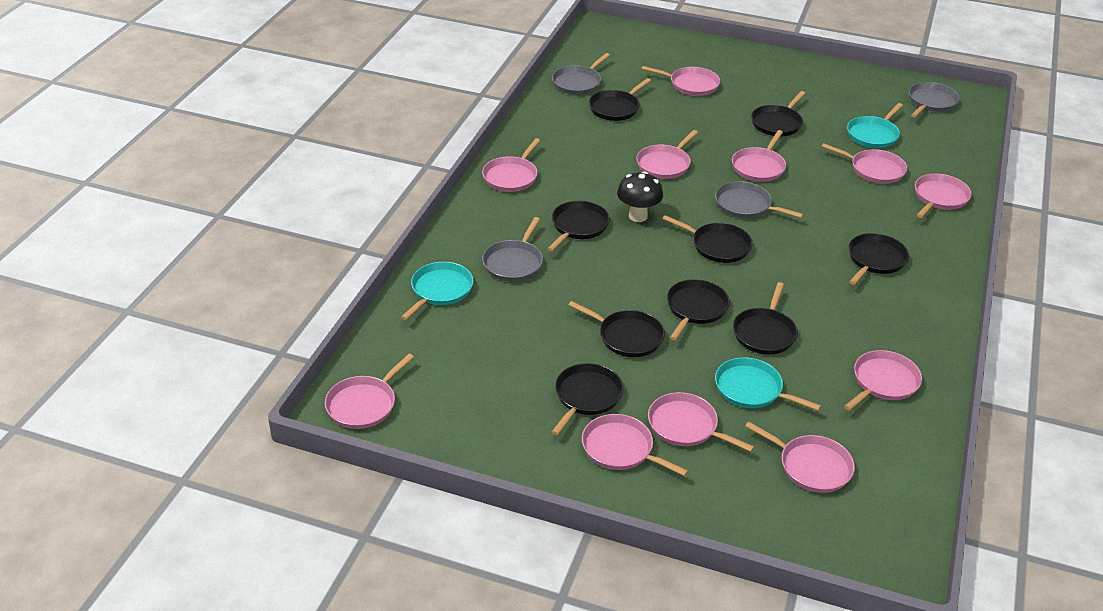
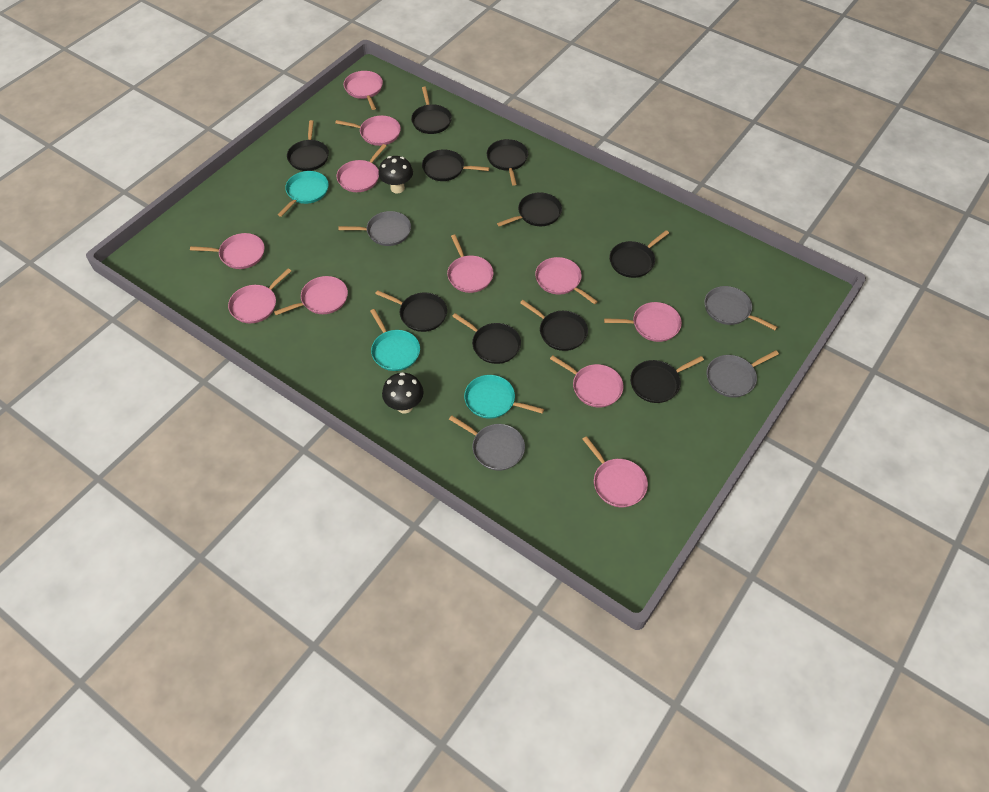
black mushroom: 1 -> 2
black pan: 9 -> 10

